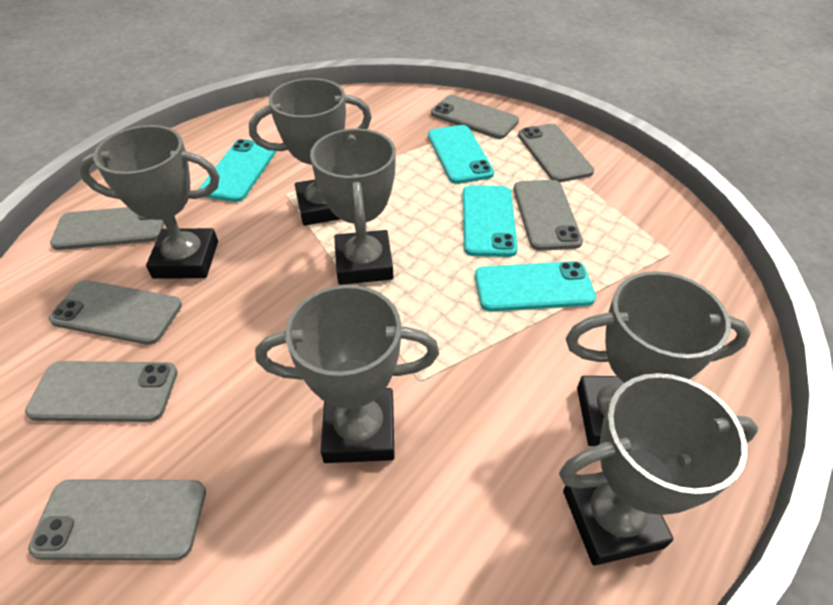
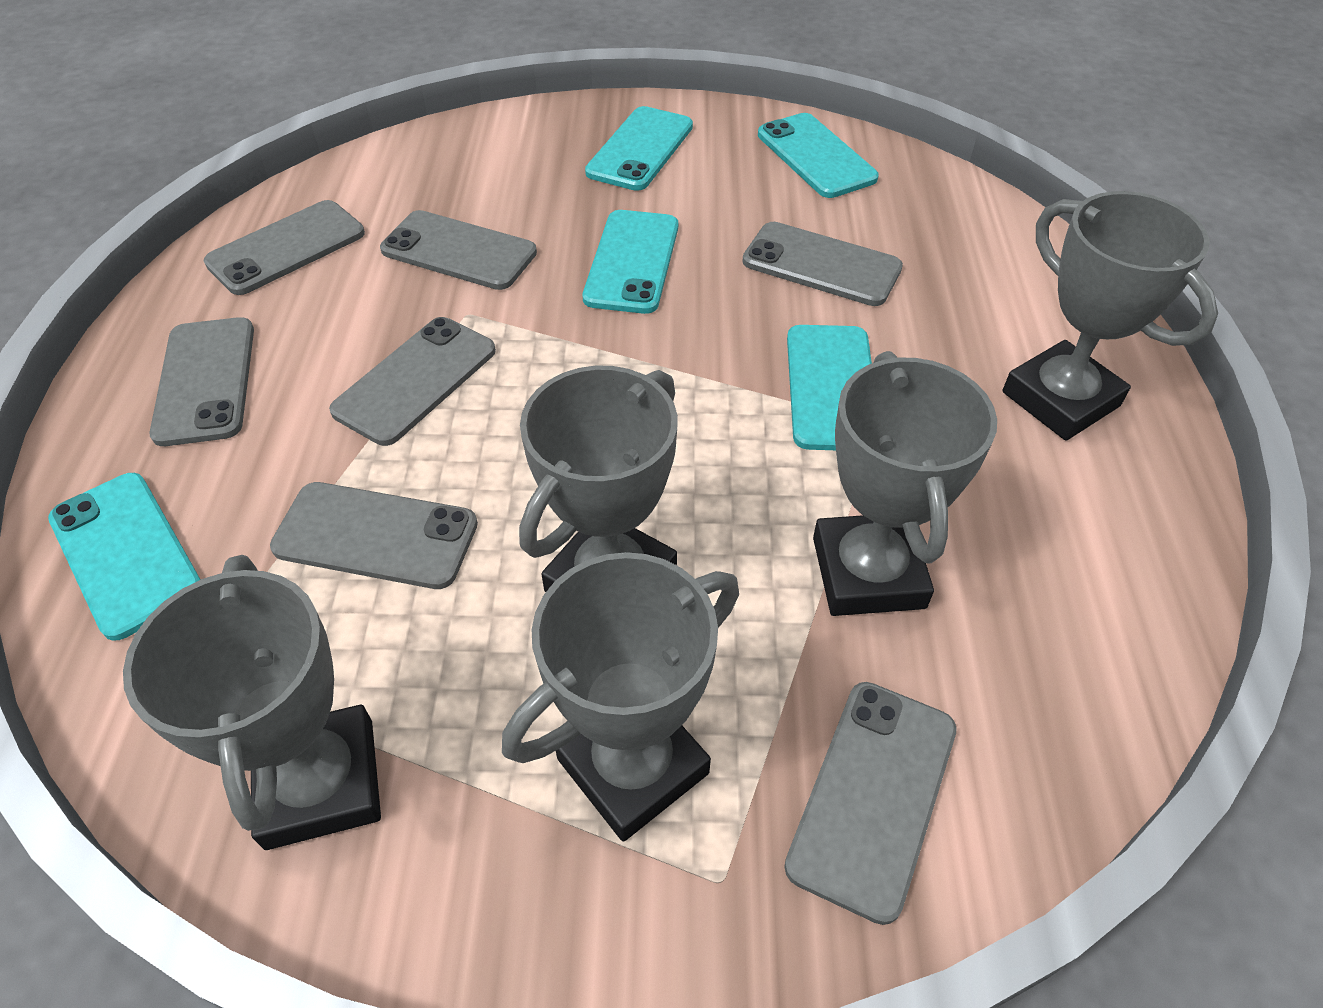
grey trophy: 6 -> 5
turquoise phone: 4 -> 5

